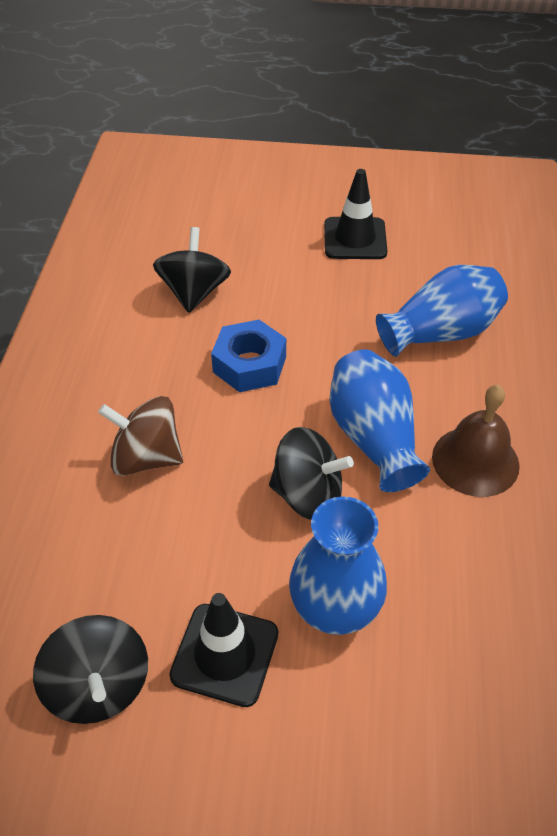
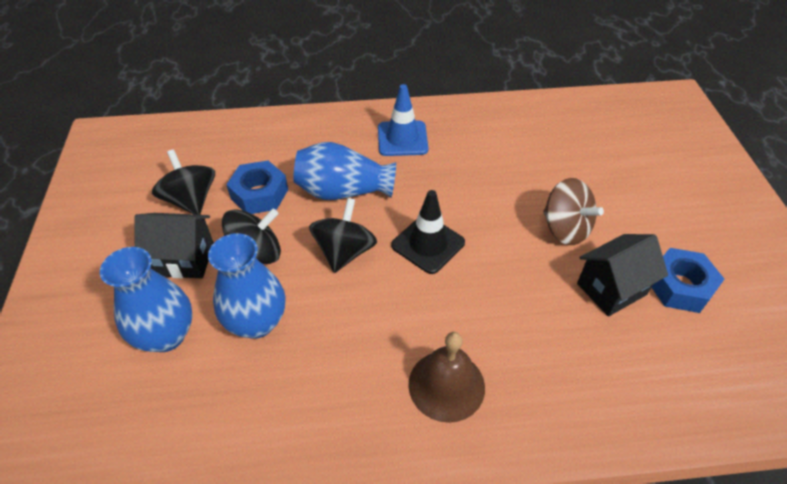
black house: 0 -> 2
black traffic cone: 2 -> 1
blue nut: 1 -> 2
blue traffic cone: 0 -> 1

